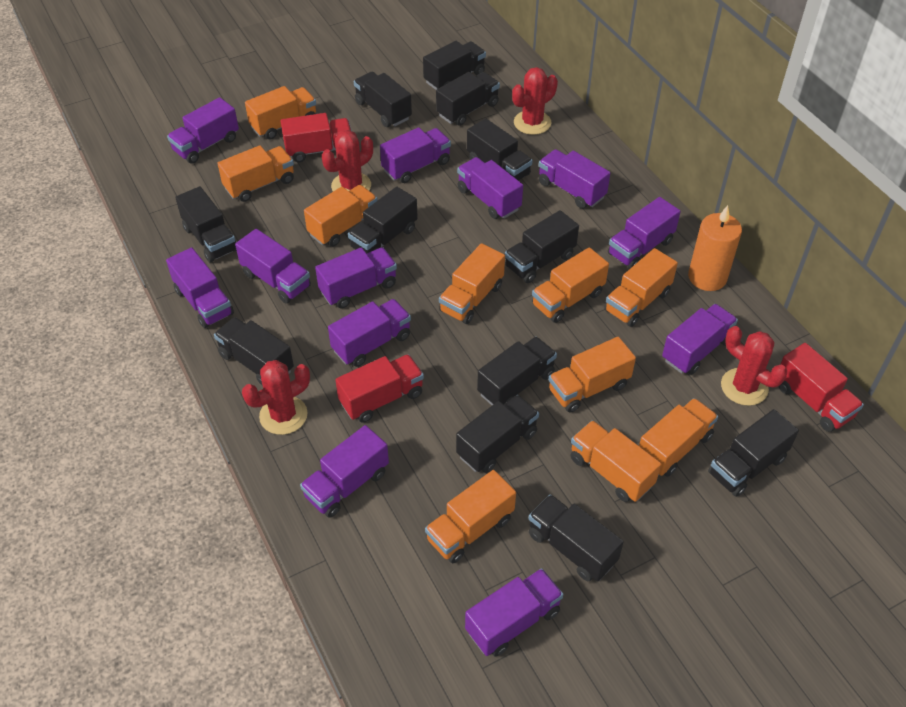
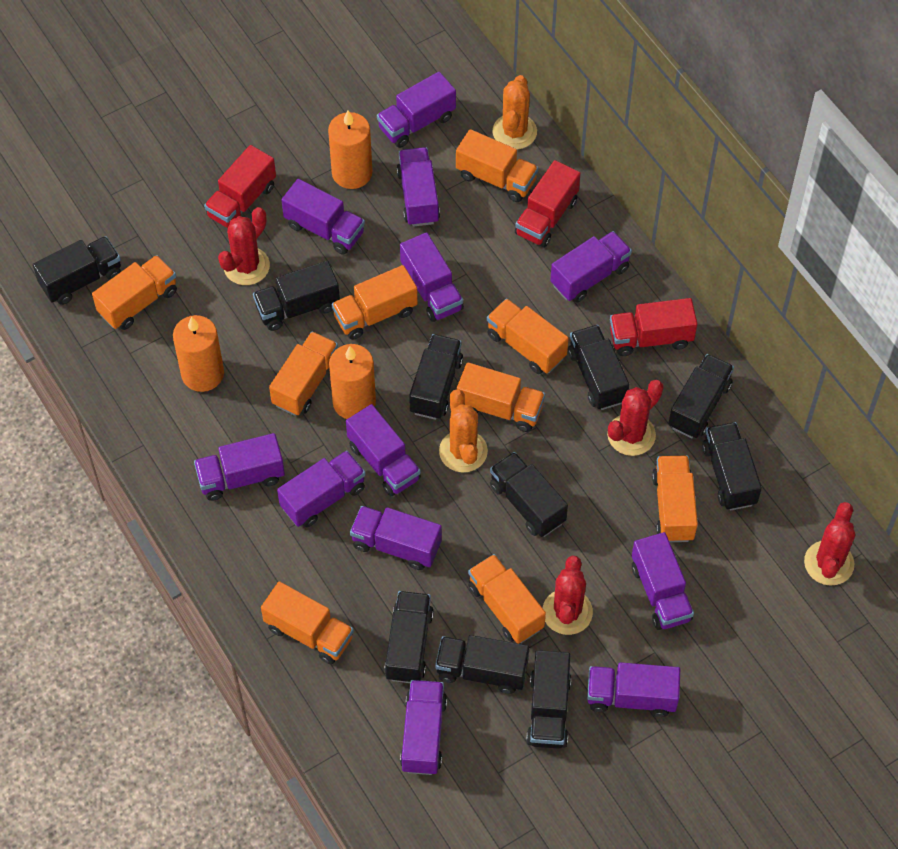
black truck: 12 -> 10
orange cactus: 0 -> 2
orange candle: 1 -> 3
orange truck: 10 -> 9

